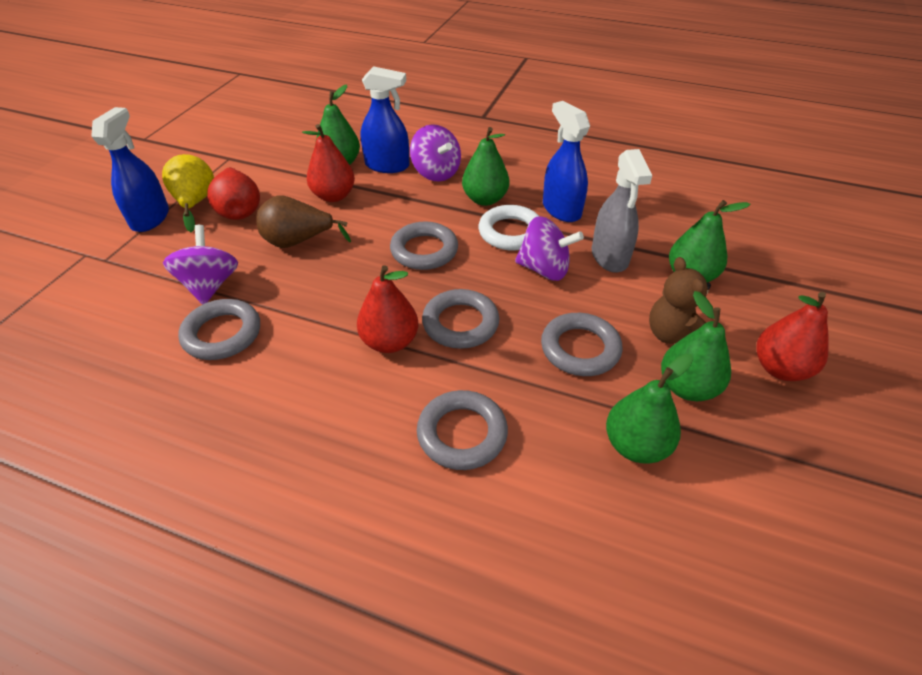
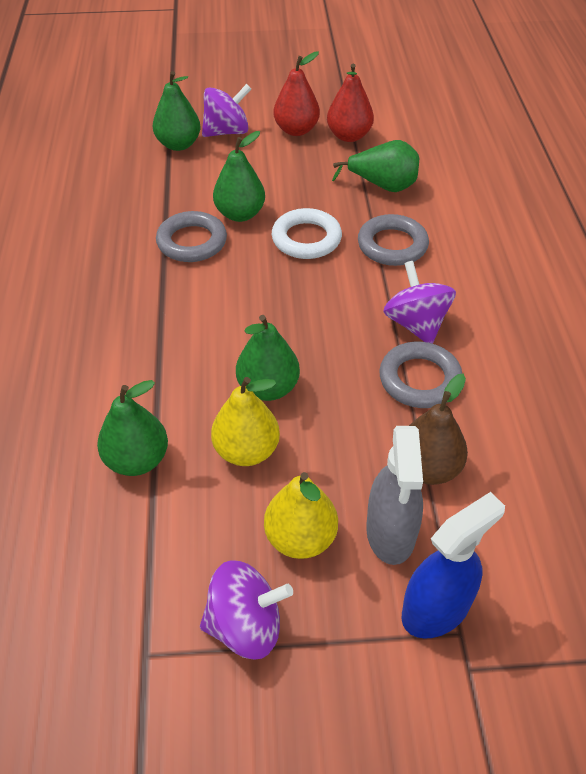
blue spray bottle: 3 -> 1
brown teddy bear: 1 -> 0
grey ring: 5 -> 3
red pear: 4 -> 2
yellow pear: 1 -> 2

